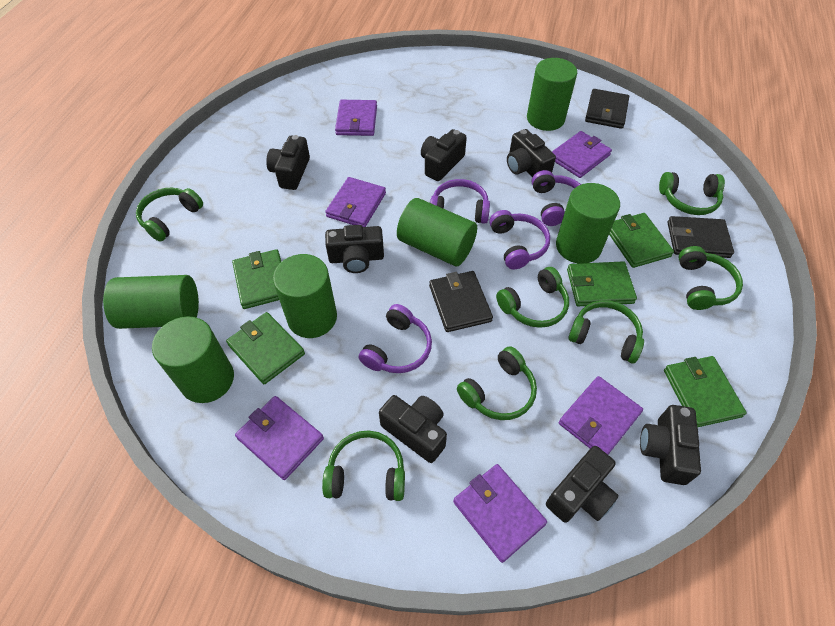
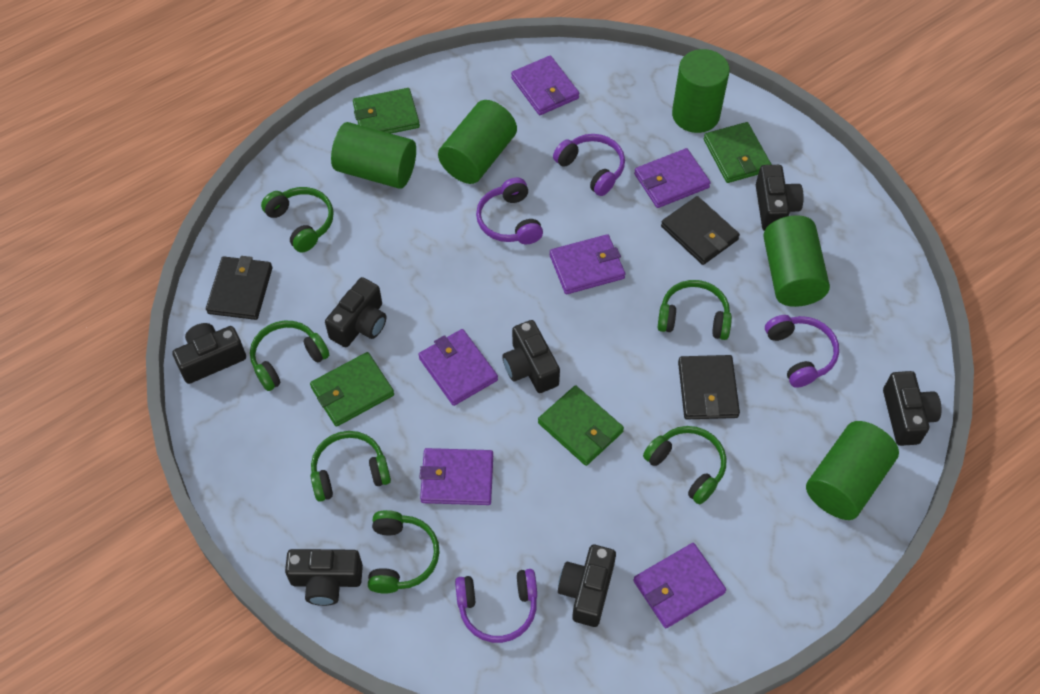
green cylinder: 6 -> 5
green headphones: 7 -> 6
green wallet: 5 -> 4

